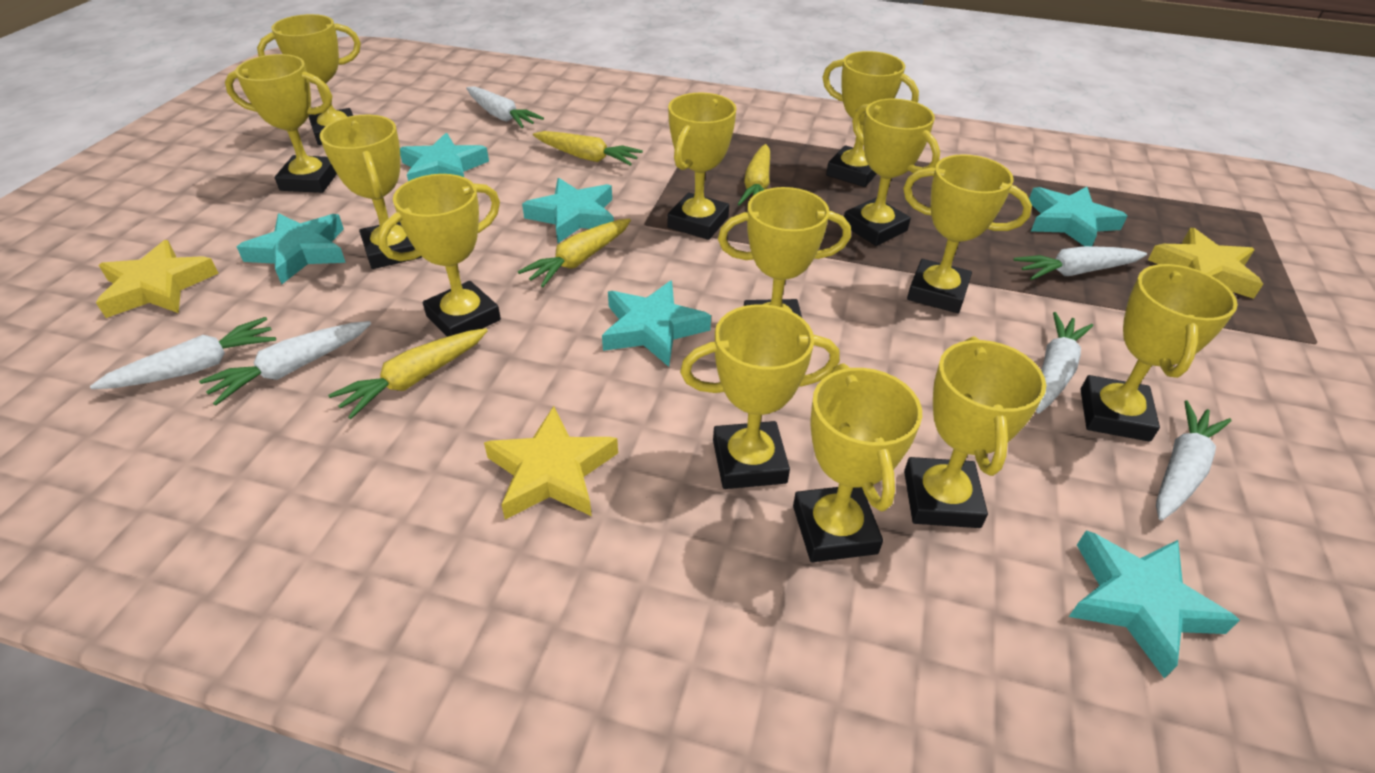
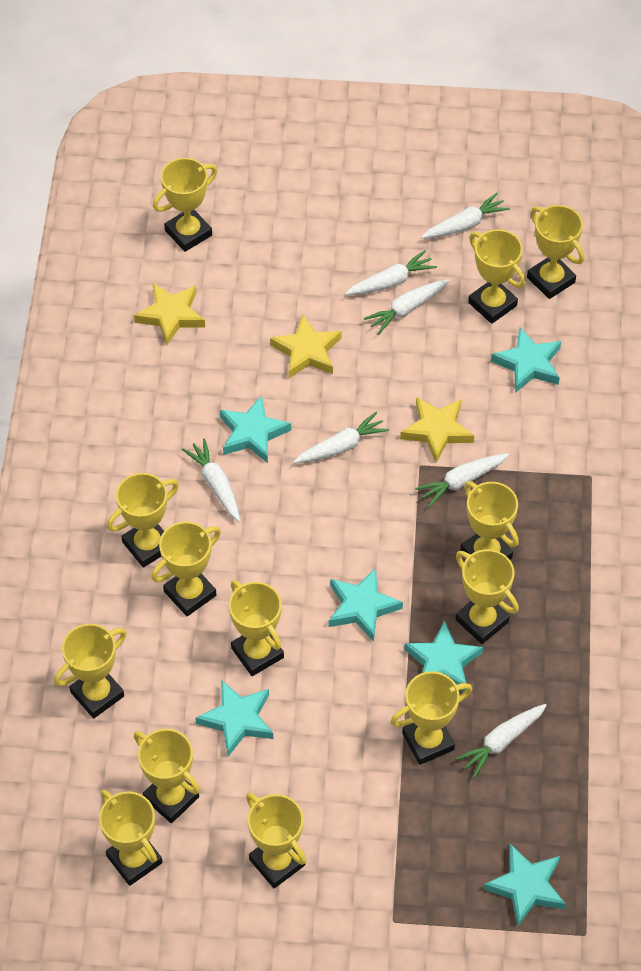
white carrot: 6 -> 7
yellow carrot: 4 -> 0

